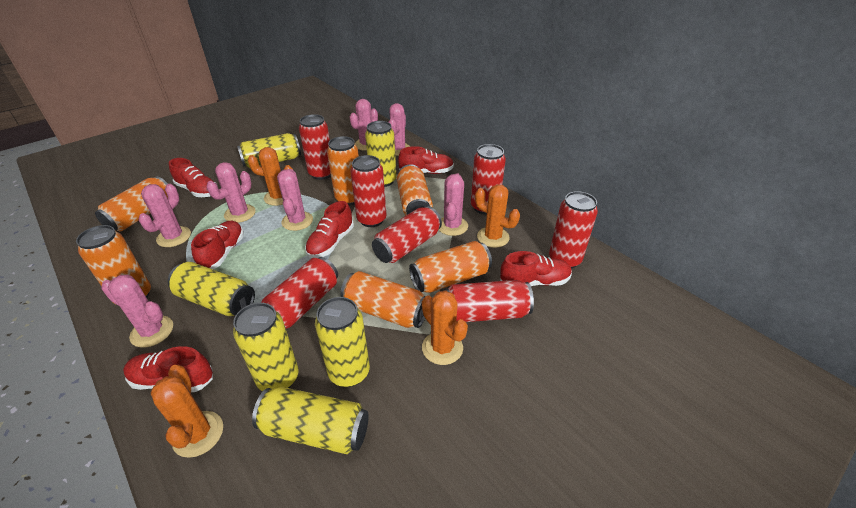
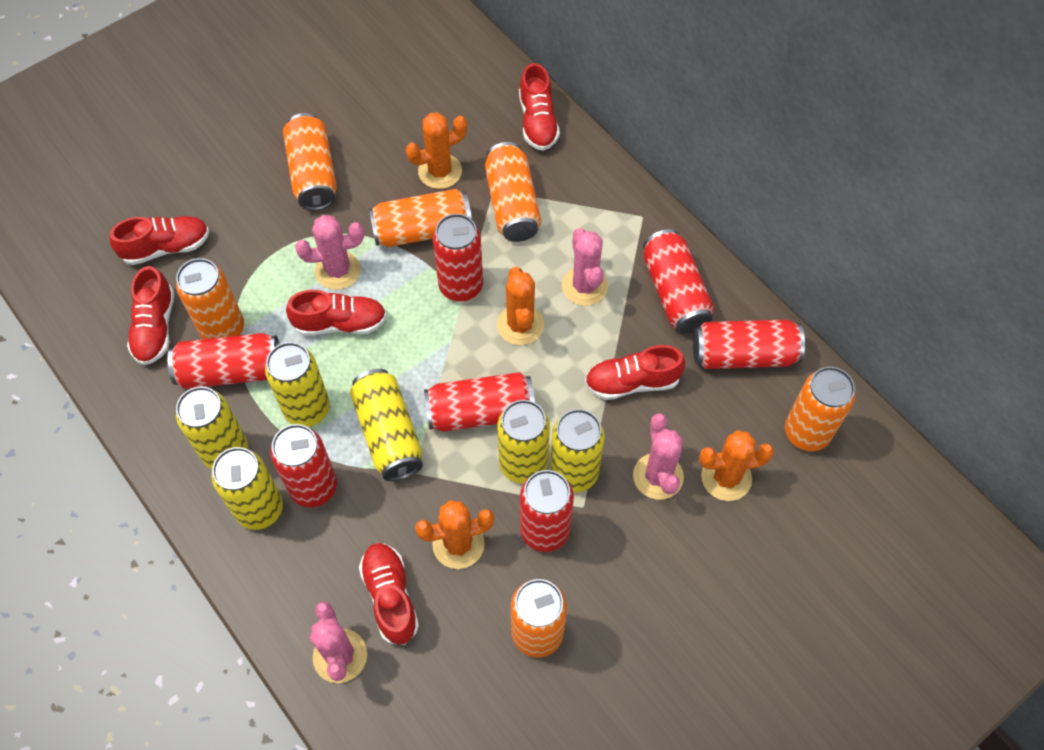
pink cactus: 7 -> 4

